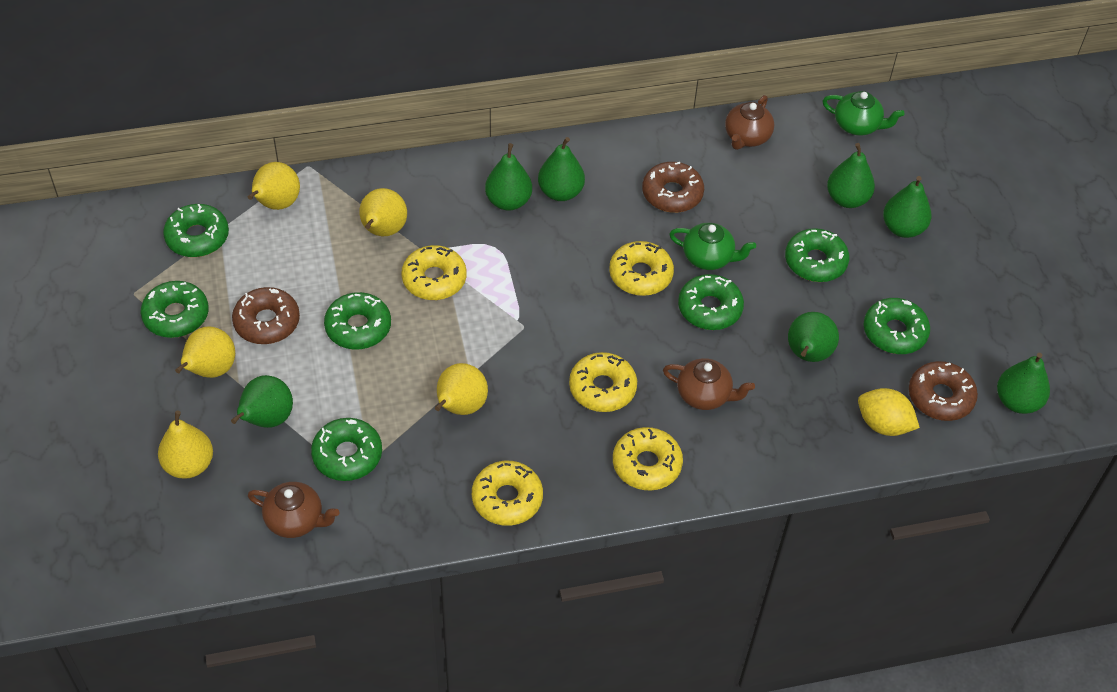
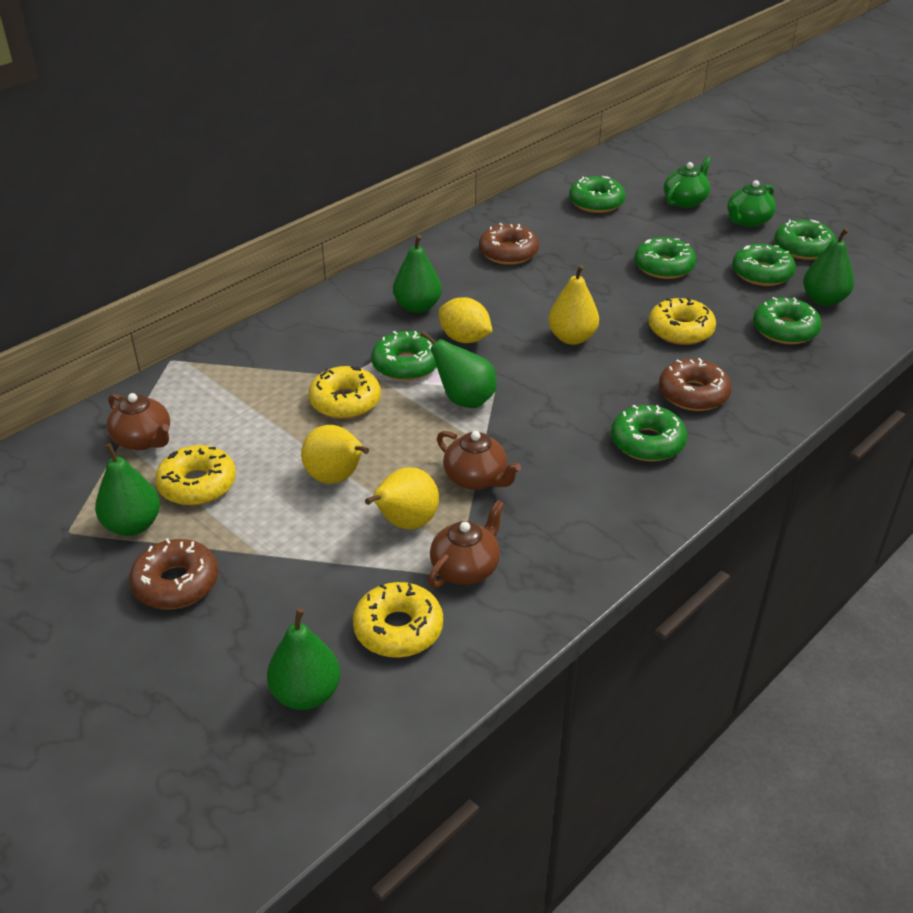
green pear: 7 -> 5
yellow donut: 5 -> 4
yellow pear: 5 -> 3

